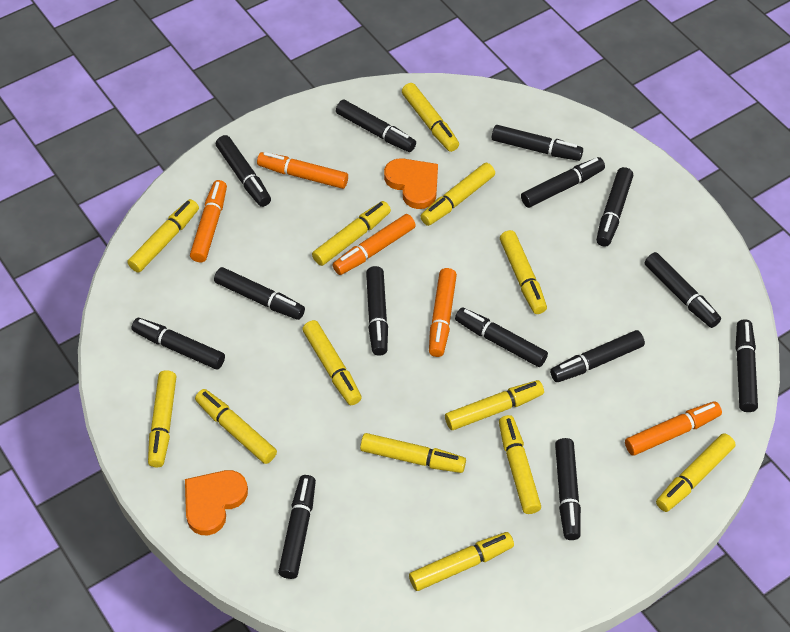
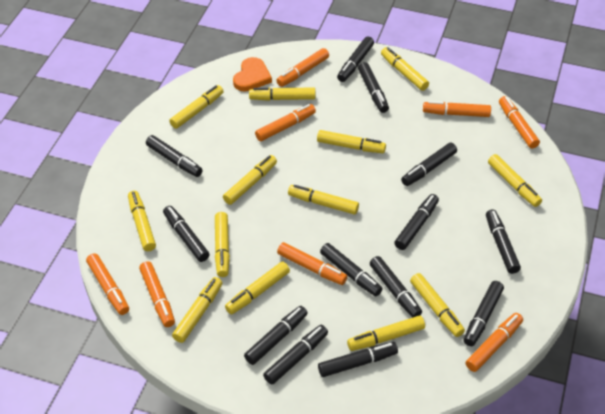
black marker: 14 -> 13
orange heart: 2 -> 1
orange marker: 5 -> 8

